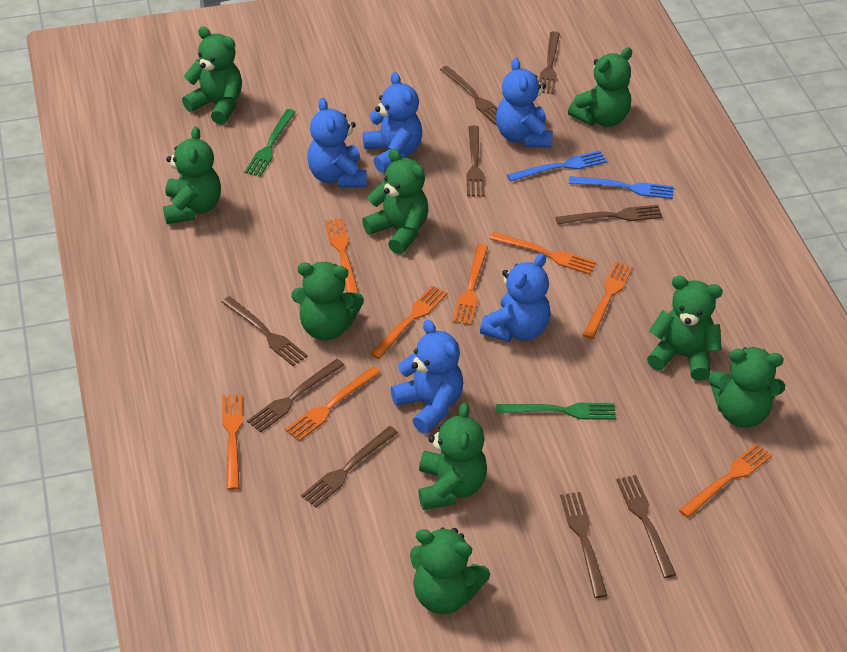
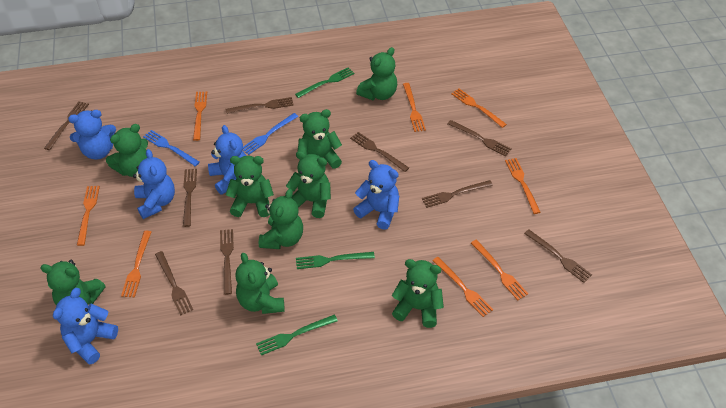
green fork: 2 -> 3

